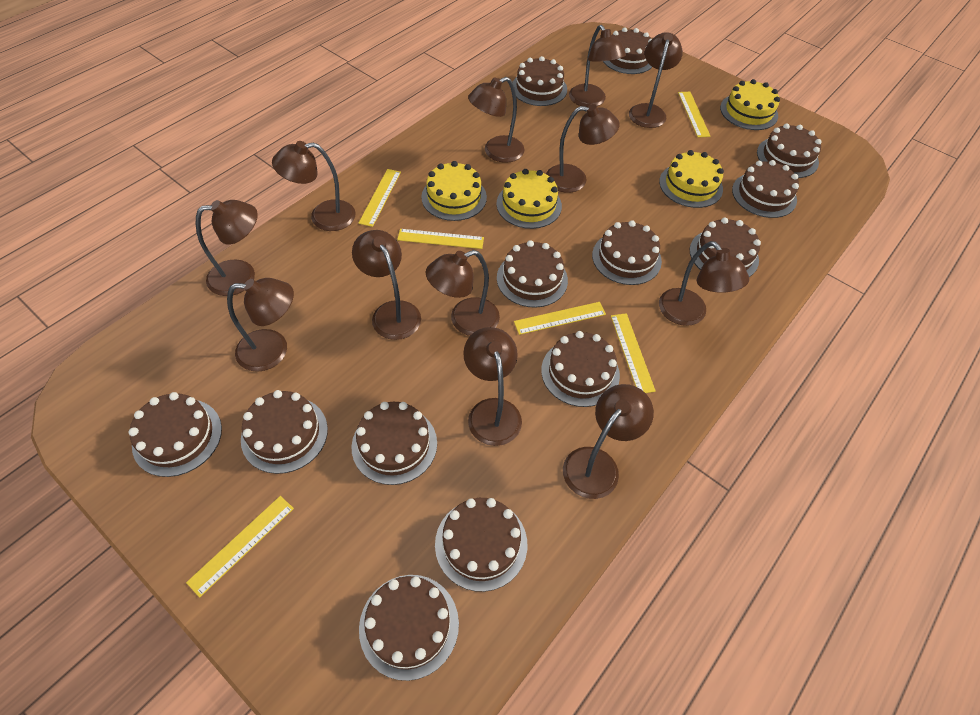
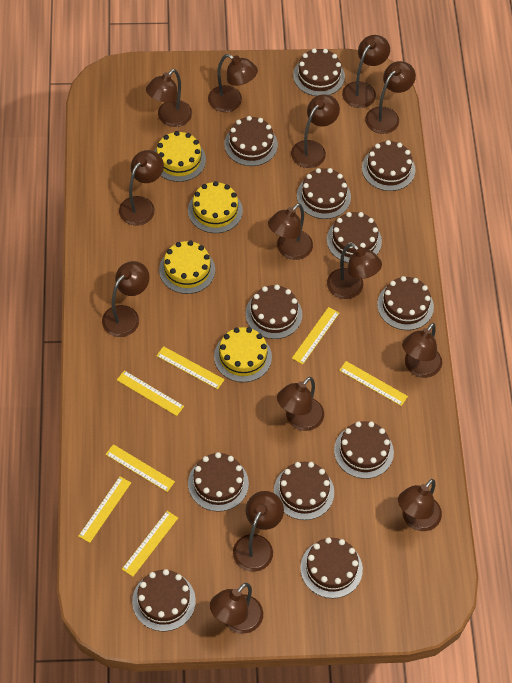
brown cake: 13 -> 12
brown lamp: 12 -> 14
yellow ruler: 6 -> 7

